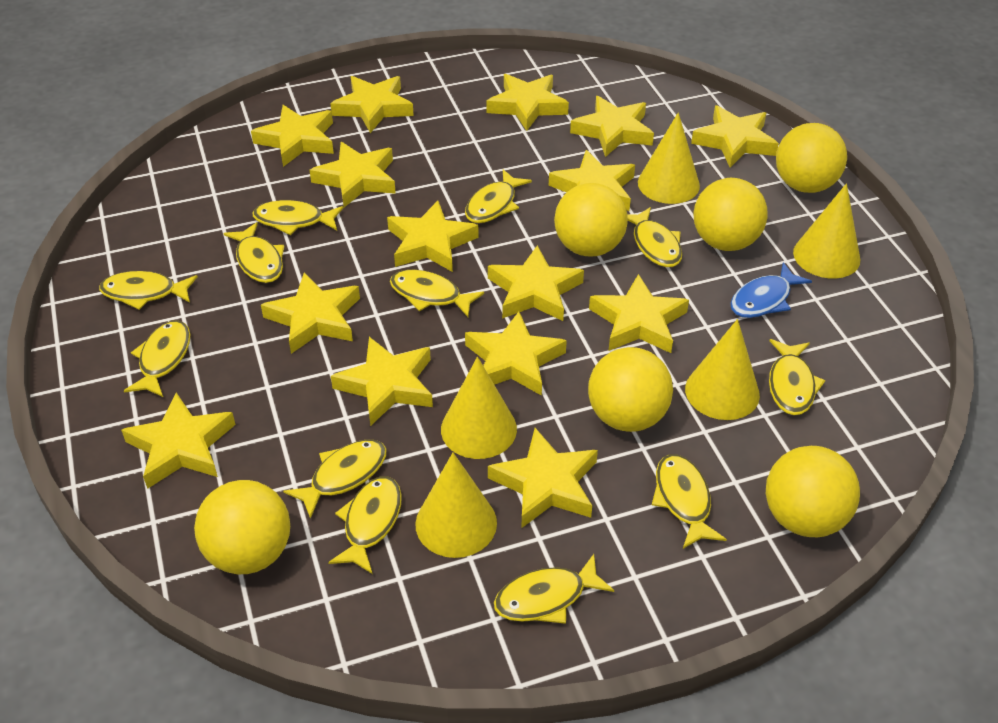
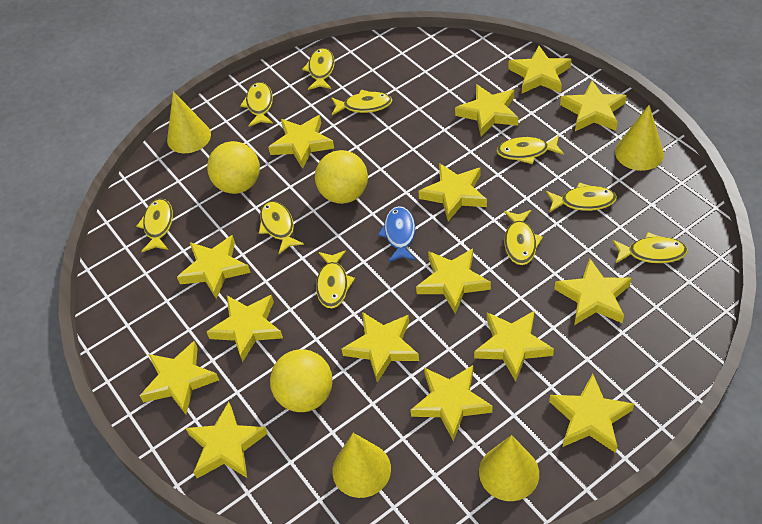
yellow ball: 6 -> 3
yellow cone: 5 -> 4
yellow fish: 12 -> 10

